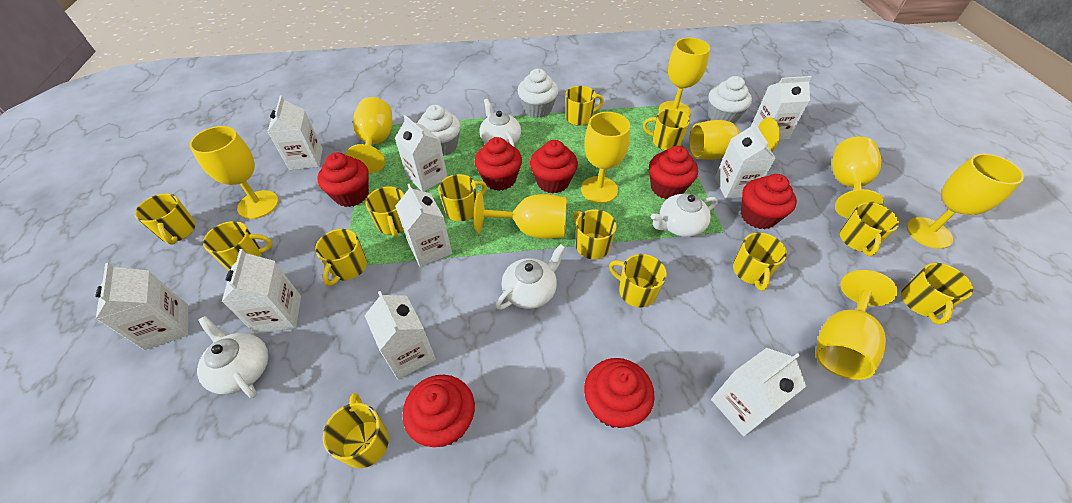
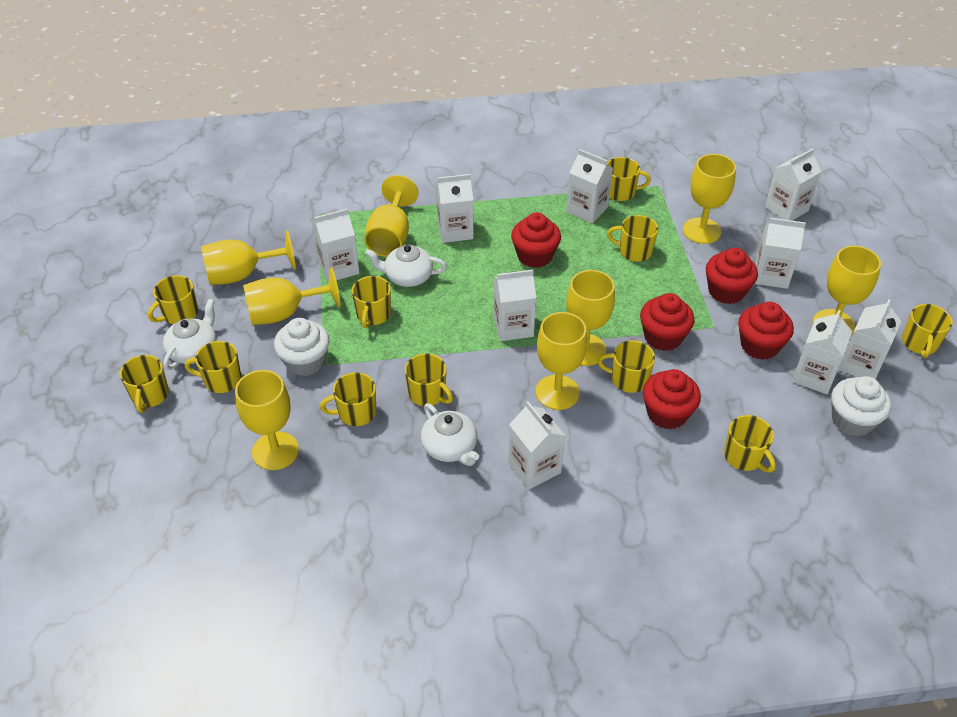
red cupcake: 7 -> 5
white cupcake: 3 -> 2
white teapot: 4 -> 3
yellow goblet: 9 -> 8
yellow mug: 13 -> 11

